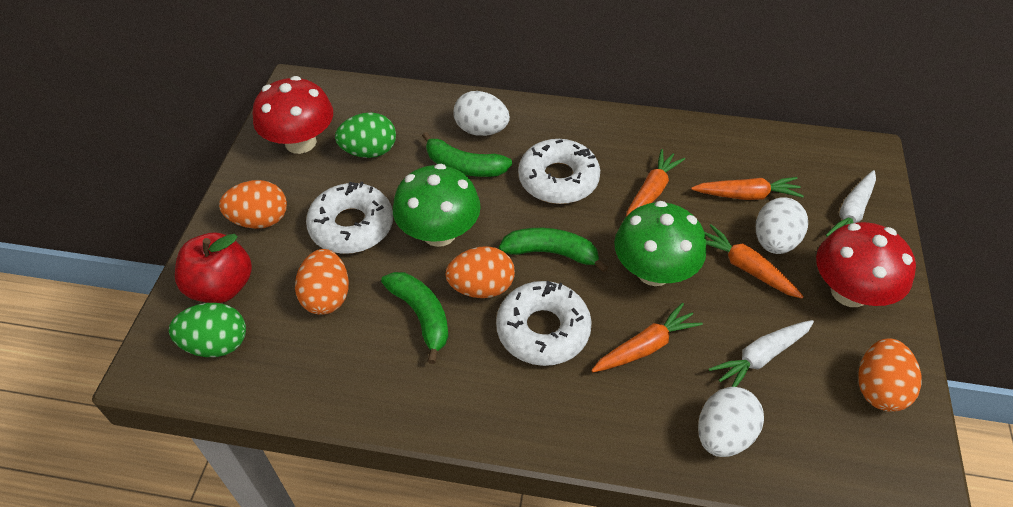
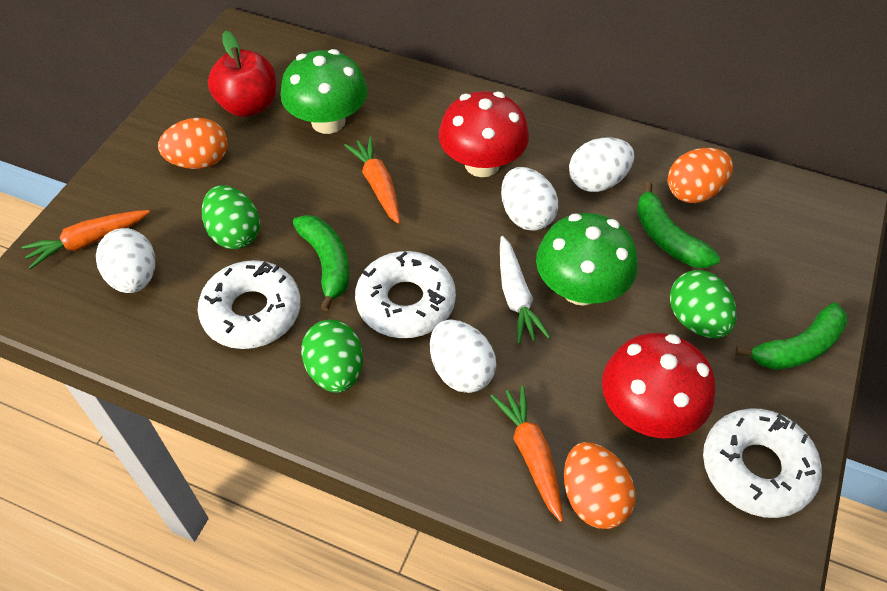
green egg: 2 -> 3
orange carrot: 4 -> 3
orange egg: 4 -> 3
white carrot: 2 -> 1
white egg: 3 -> 4

